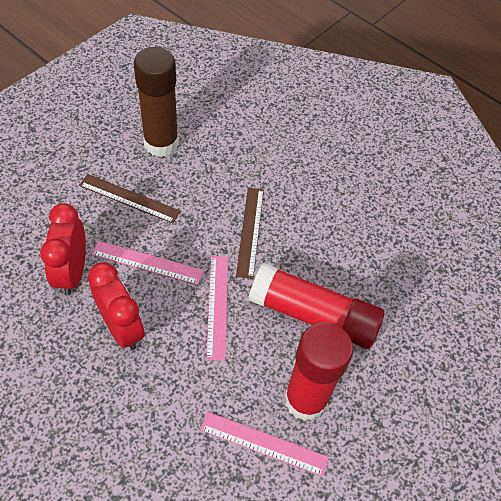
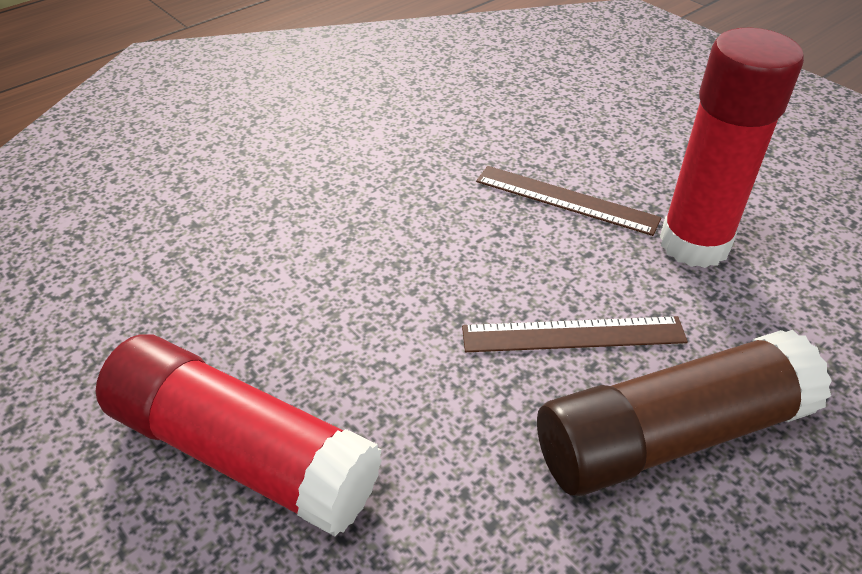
pink ruler: 3 -> 0
red clock: 2 -> 0

